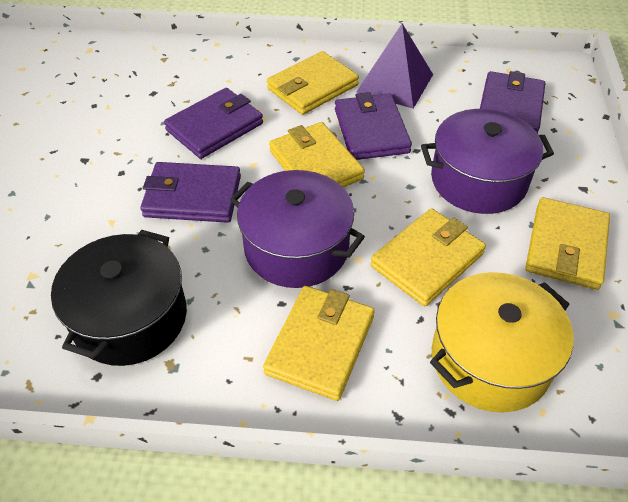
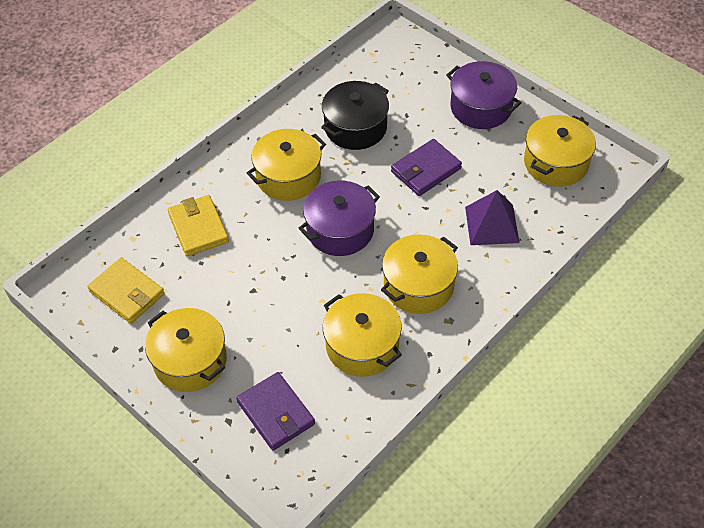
purple wallet: 4 -> 2
yellow pot: 1 -> 5
yellow wallet: 5 -> 2

